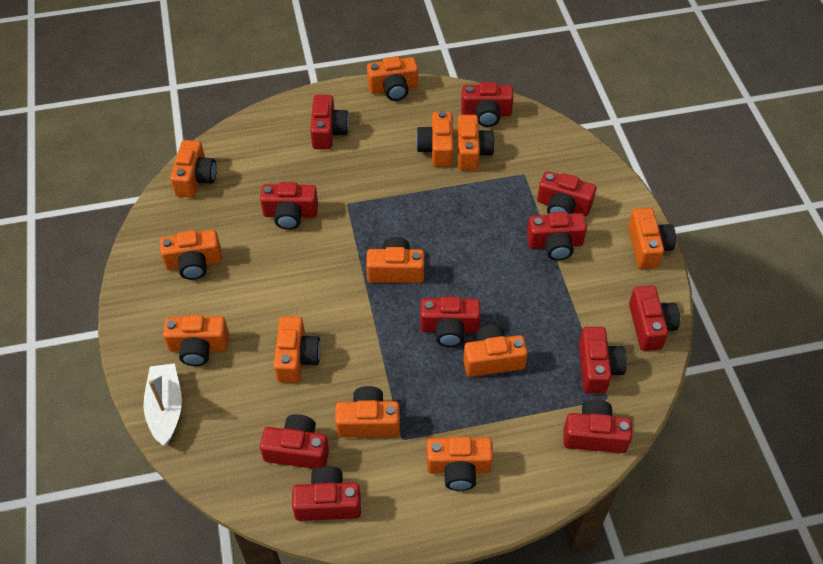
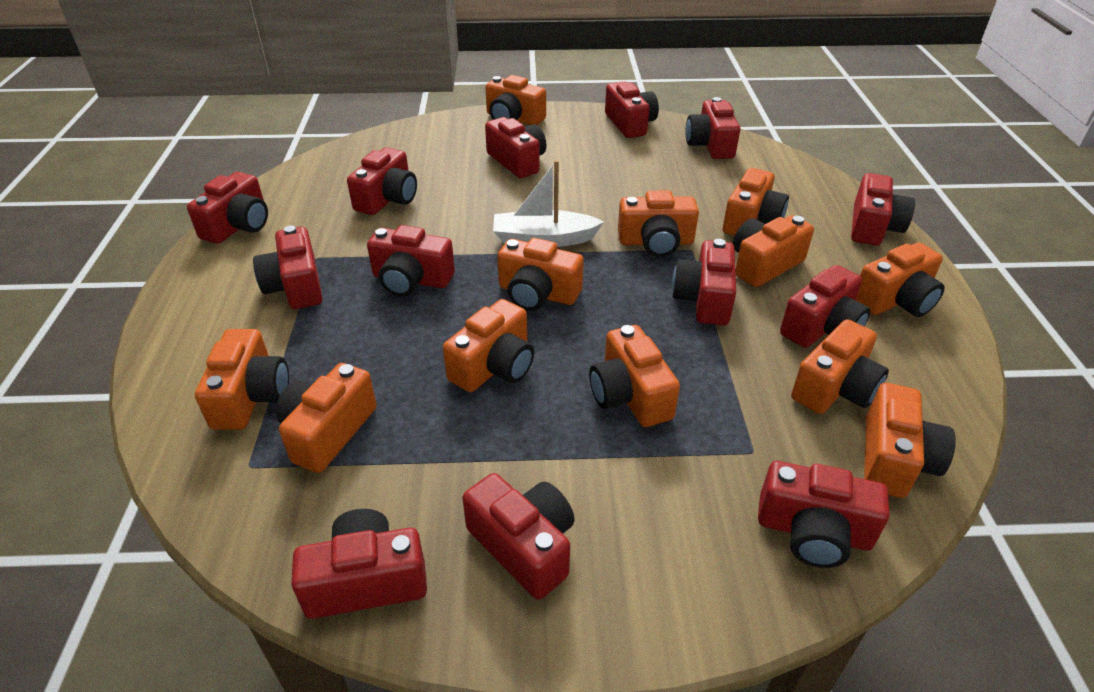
red camera: 11 -> 13

